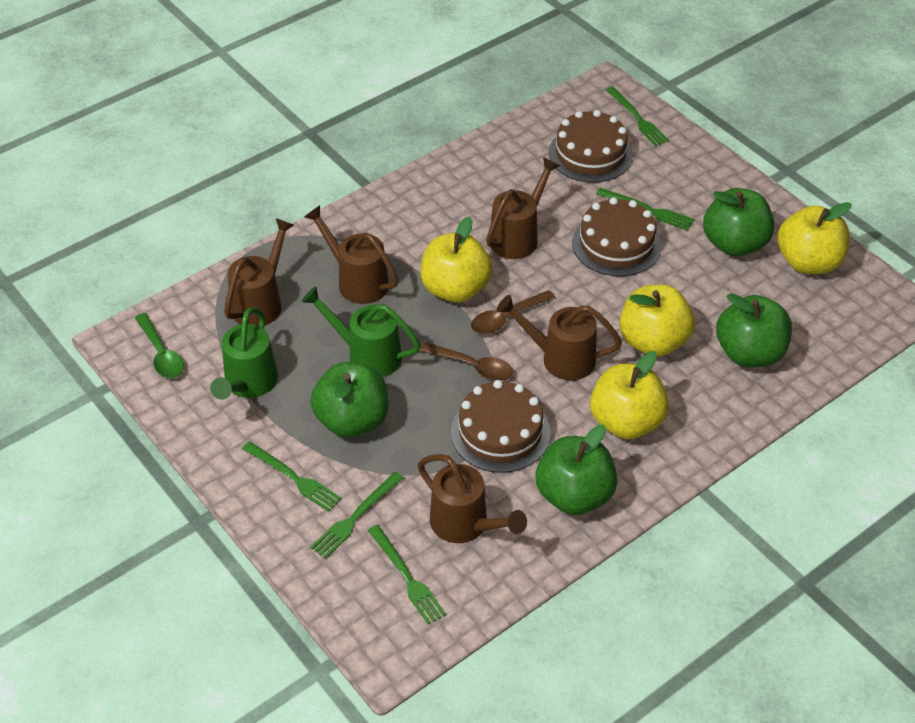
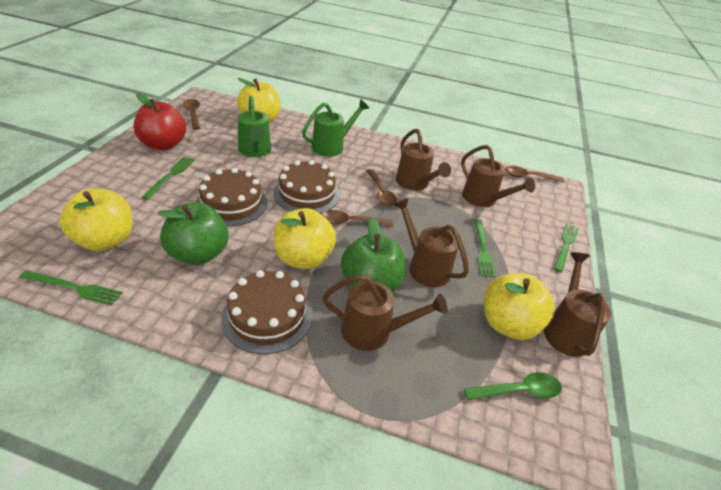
brown spoon: 2 -> 4
green apple: 4 -> 2
green fork: 5 -> 4
red apple: 0 -> 1

